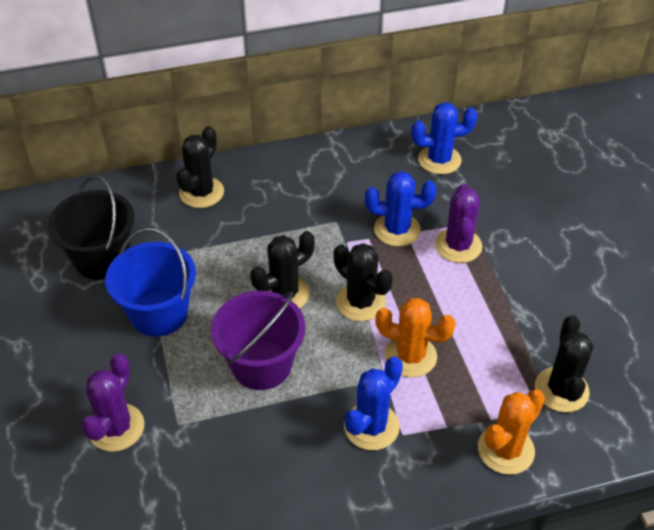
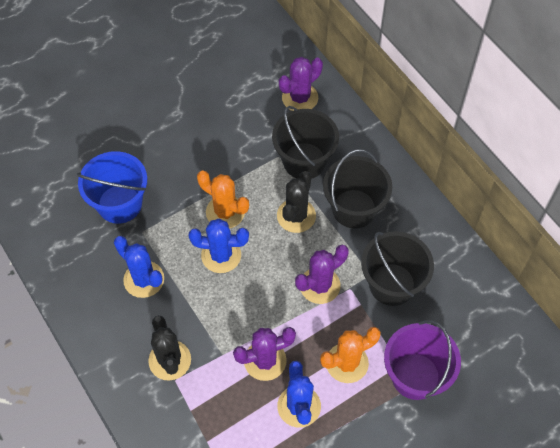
black bucket: 1 -> 3
black cactus: 4 -> 2
purple cactus: 2 -> 3

